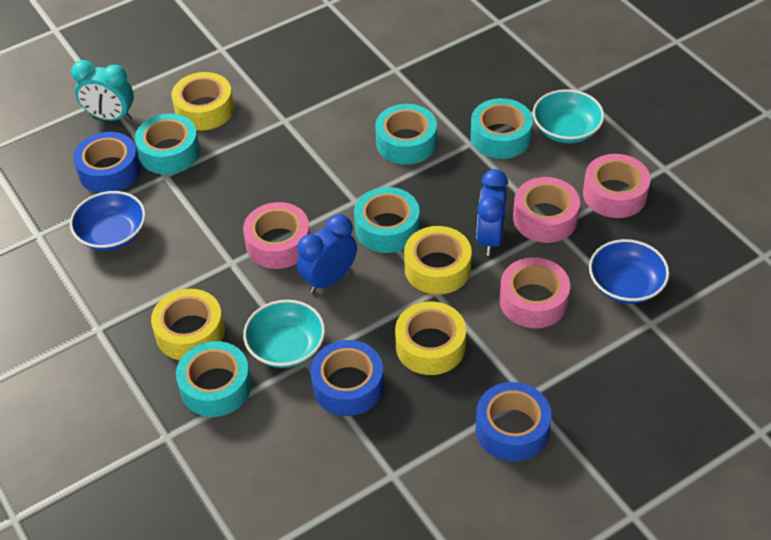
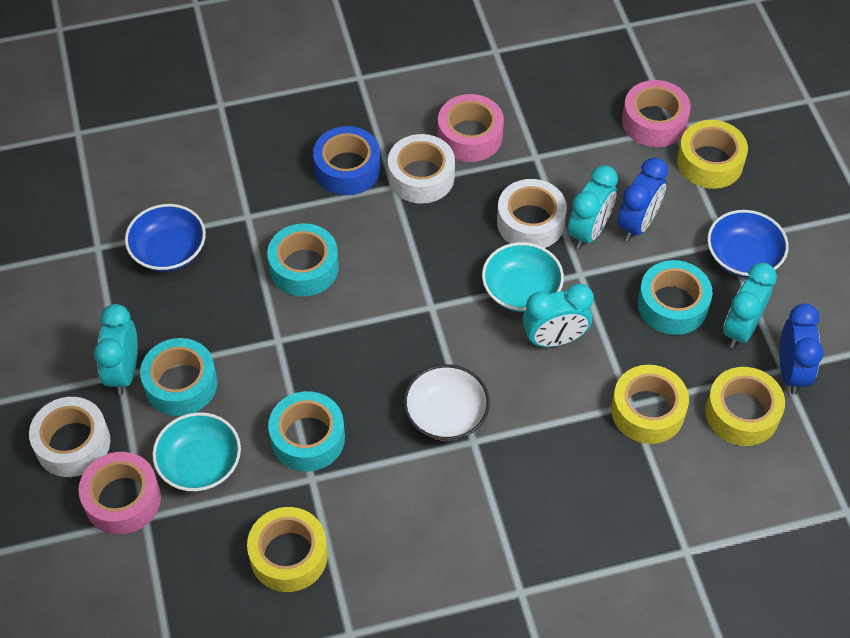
blue tape: 3 -> 1
pink tape: 4 -> 3
turquoise clock: 1 -> 4
turquoise tape: 5 -> 4
white bowl: 0 -> 1
white tape: 0 -> 3

